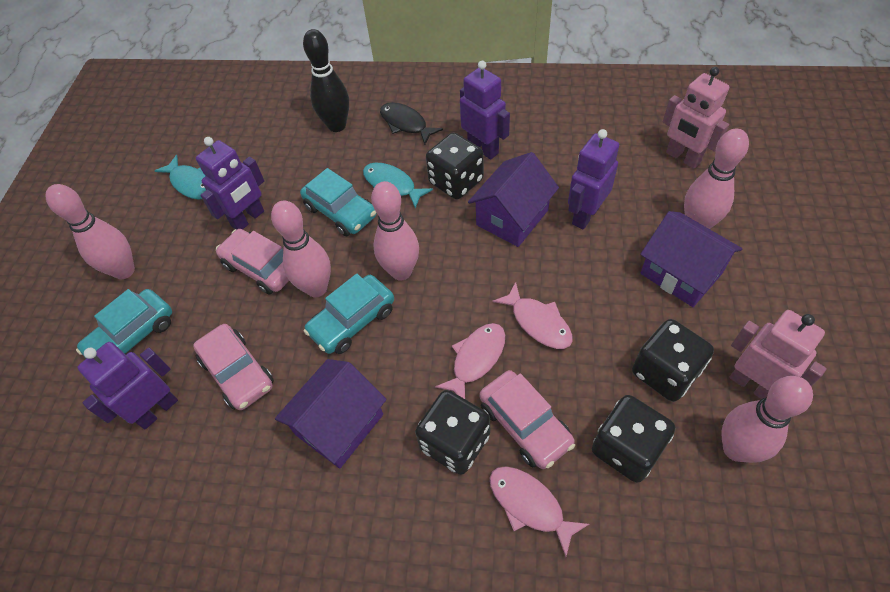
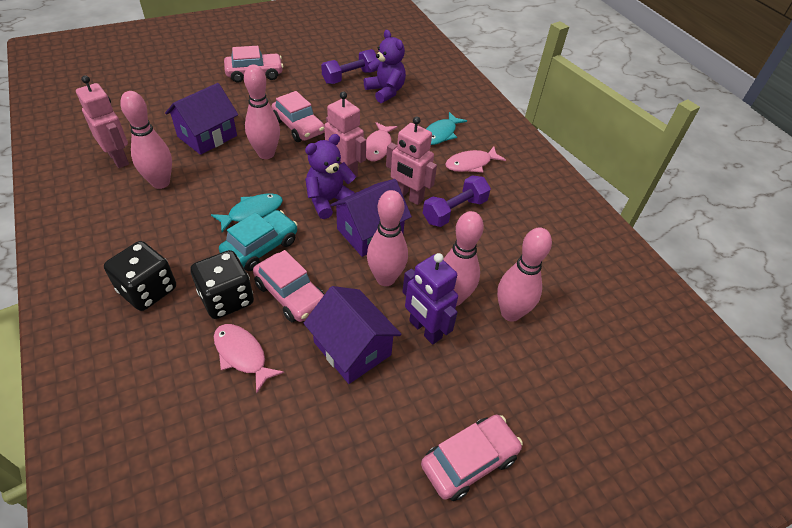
black bowling pin: 1 -> 0
black dice: 4 -> 2
black fish: 1 -> 0
pink car: 3 -> 4
pink robot: 2 -> 3
purple dumbbell: 0 -> 2
purple robot: 4 -> 1
purple teddy bear: 0 -> 2
turquoise car: 3 -> 1

